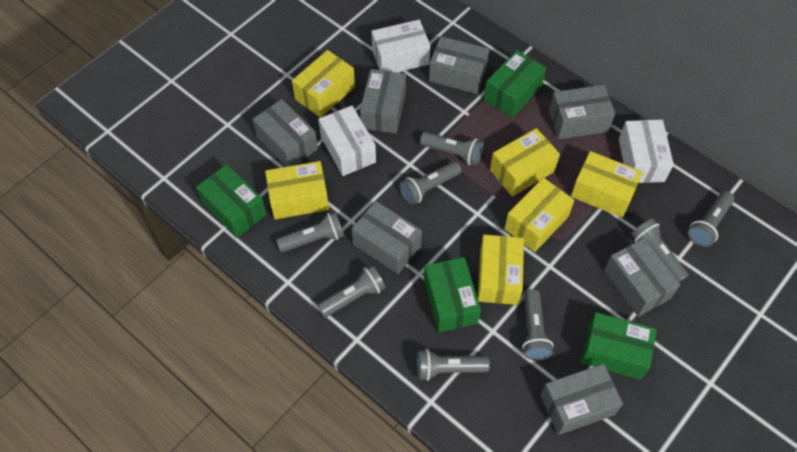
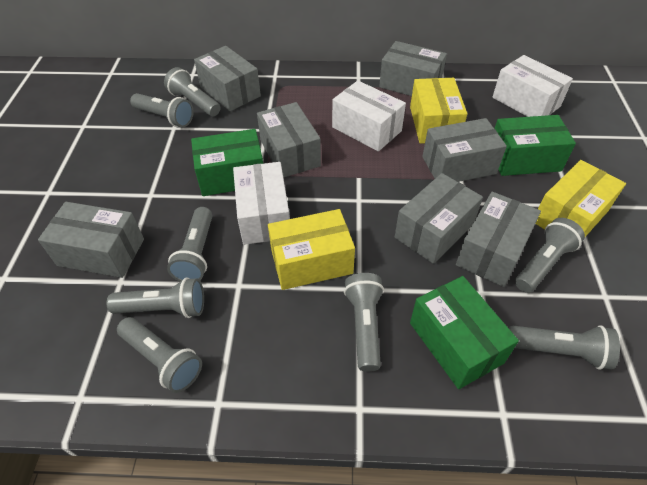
green box: 4 -> 3
yellow box: 6 -> 3

